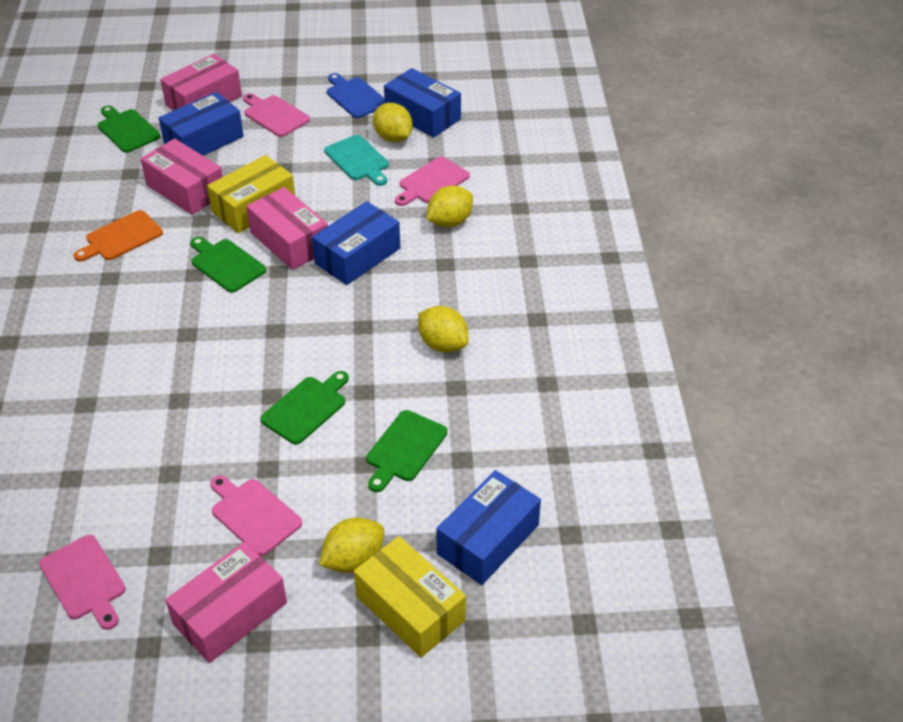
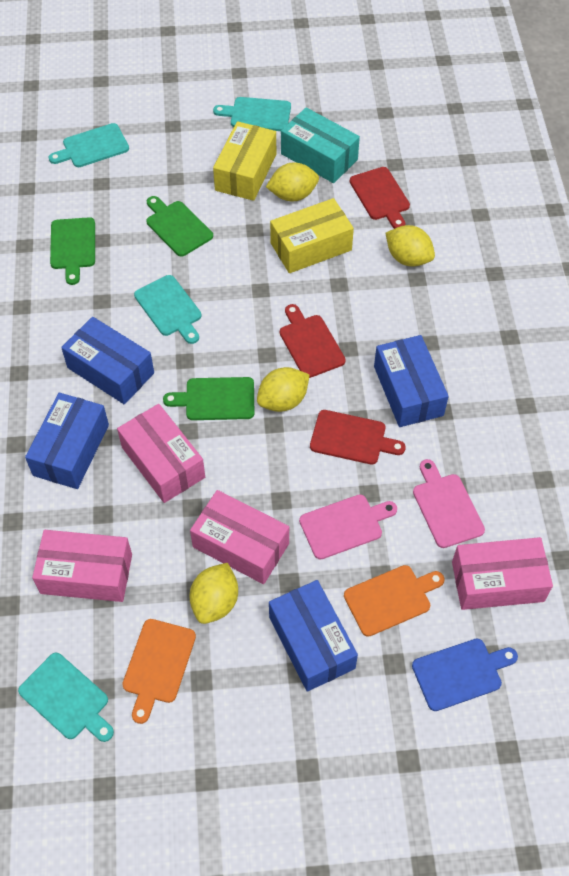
green cutting board: 4 -> 3
orange cutting board: 1 -> 2
pink cutting board: 4 -> 2
red cutting board: 0 -> 3
turquoise box: 0 -> 1
turquoise cutting board: 1 -> 4

